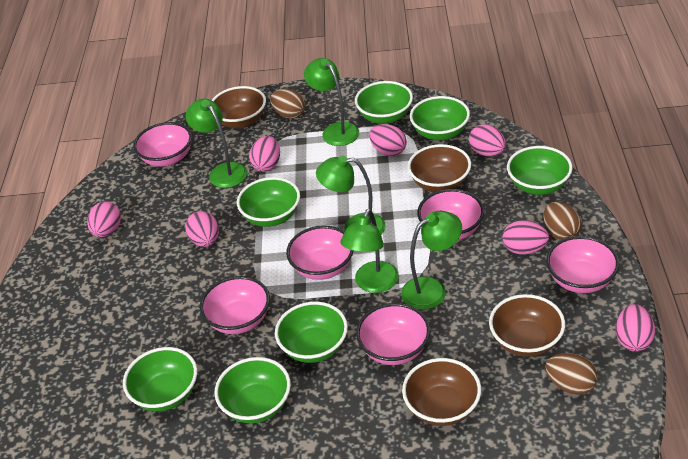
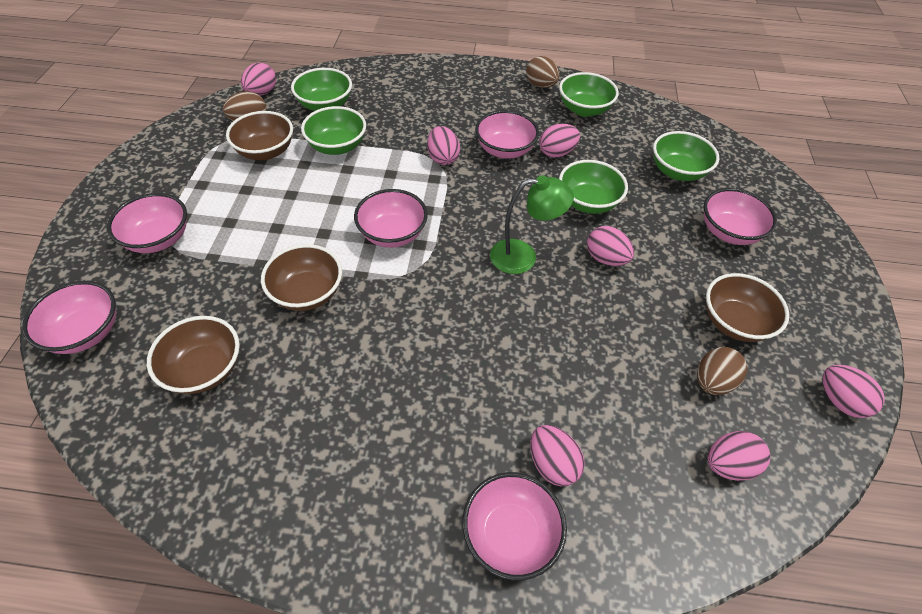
green bowl: 7 -> 5
green lamp: 5 -> 1

